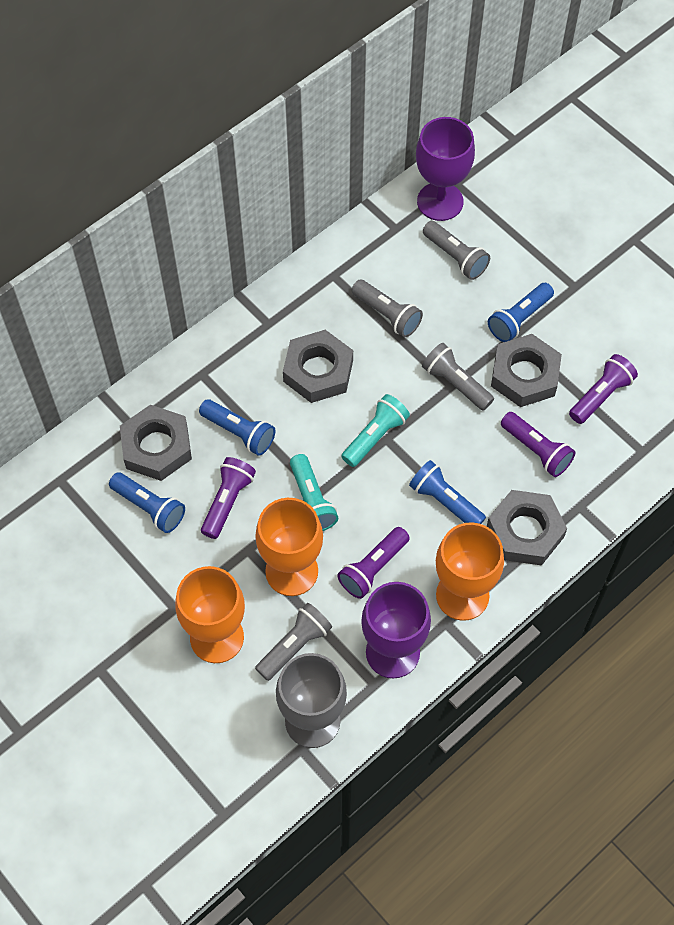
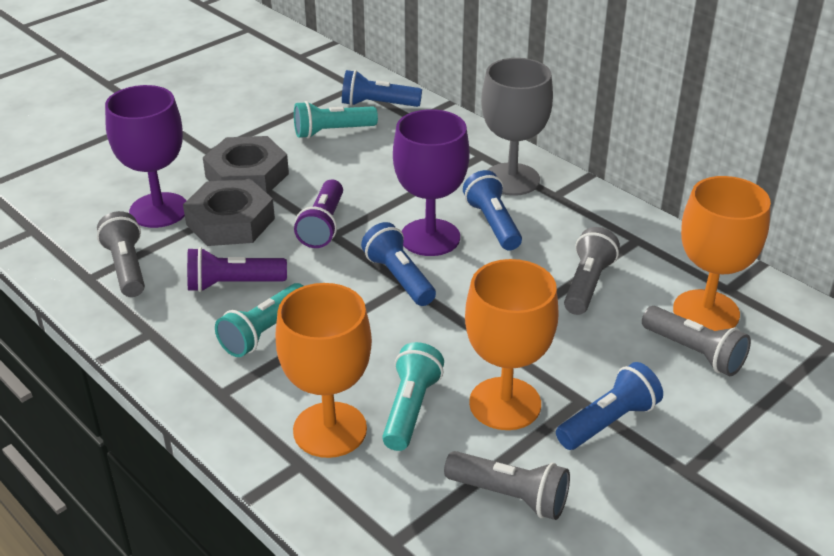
grey nut: 4 -> 2
purple flashlight: 4 -> 2
turquoise flashlight: 2 -> 3

